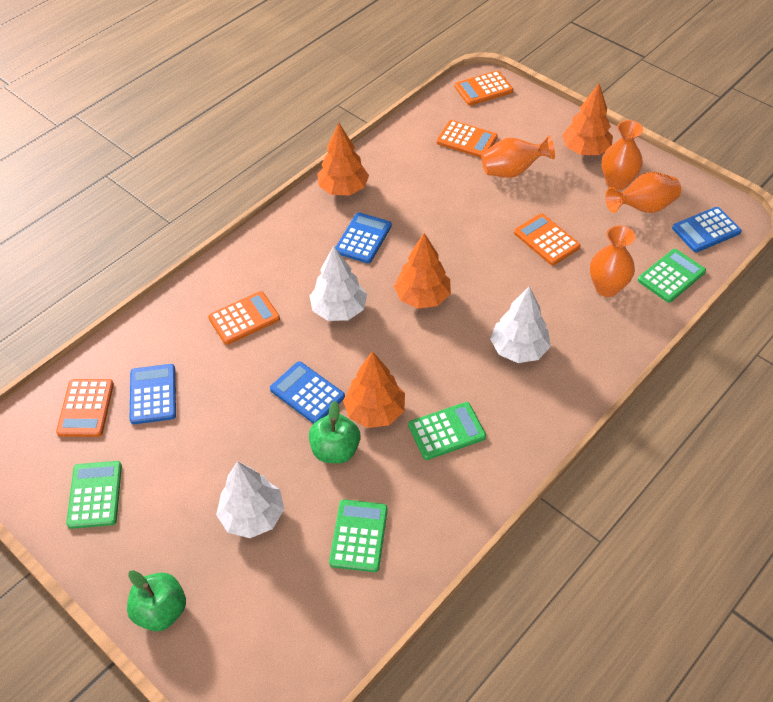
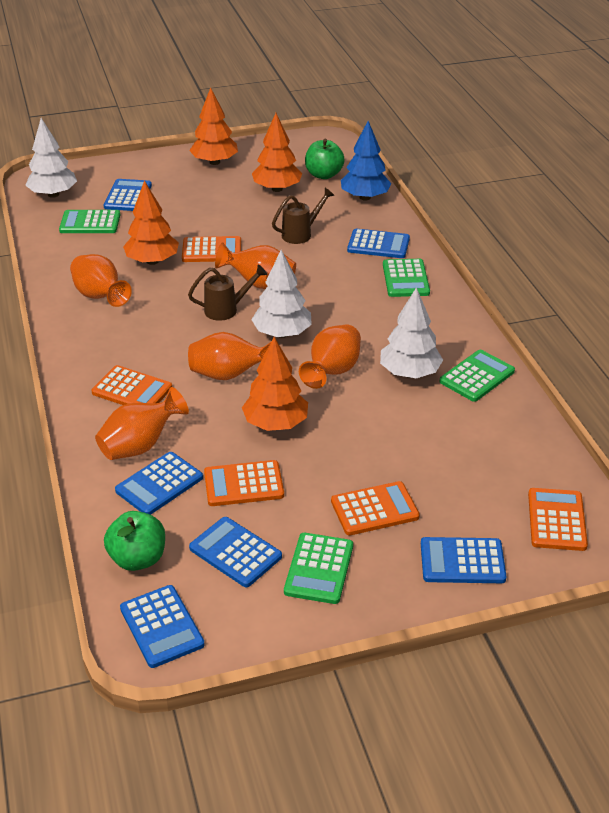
blue calculator: 4 -> 6
blue tree: 0 -> 1
brown watering can: 0 -> 2
orange vase: 4 -> 5

